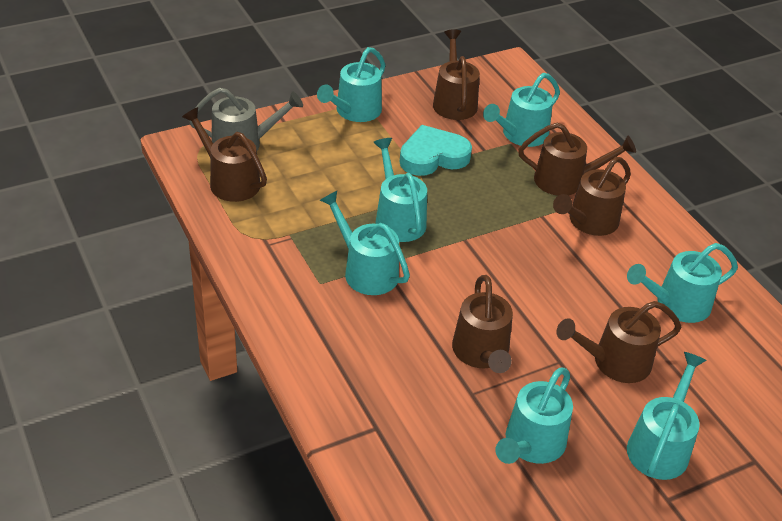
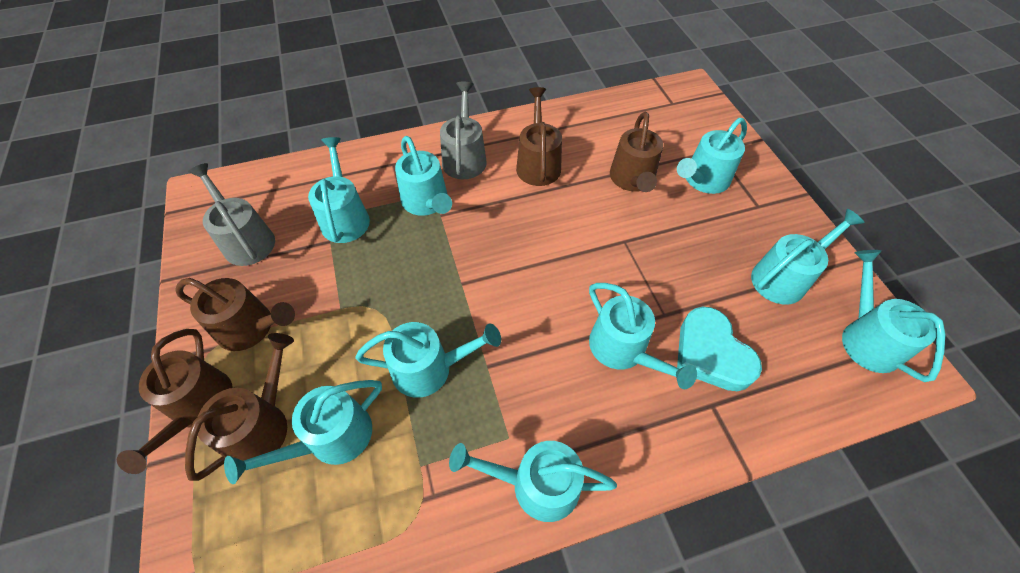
brown watering can: 6 -> 5
grey watering can: 1 -> 2
turquoise watering can: 7 -> 9

